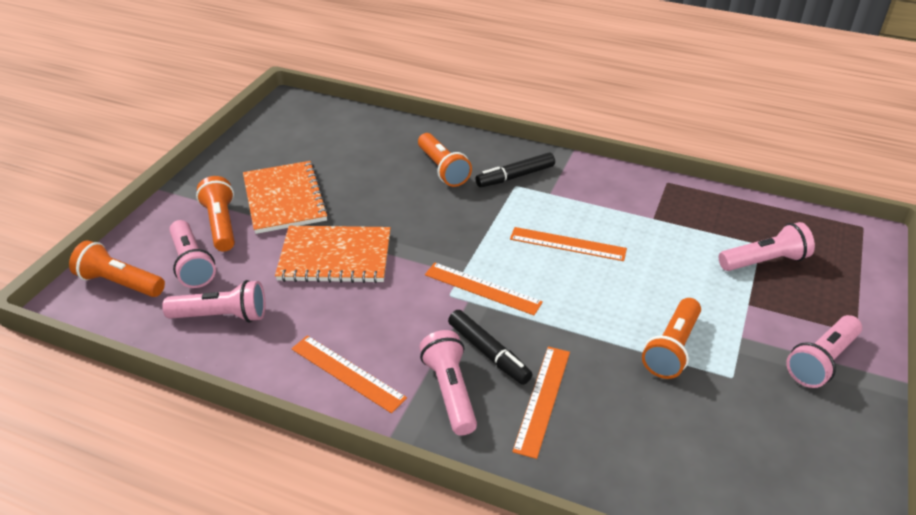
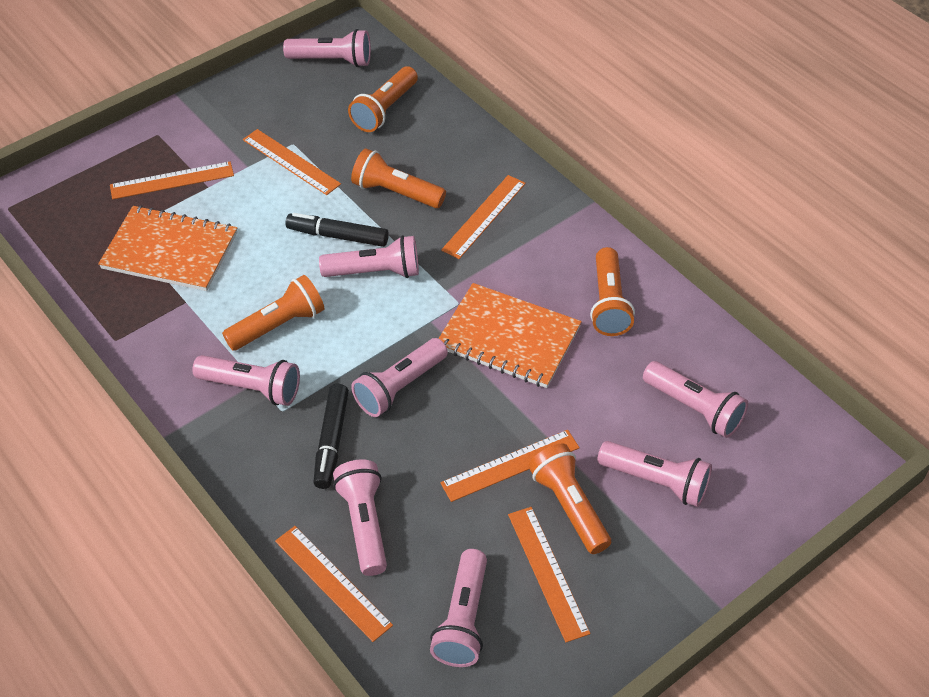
orange flashlight: 4 -> 5
orange ruler: 4 -> 6
pink flashlight: 5 -> 8

